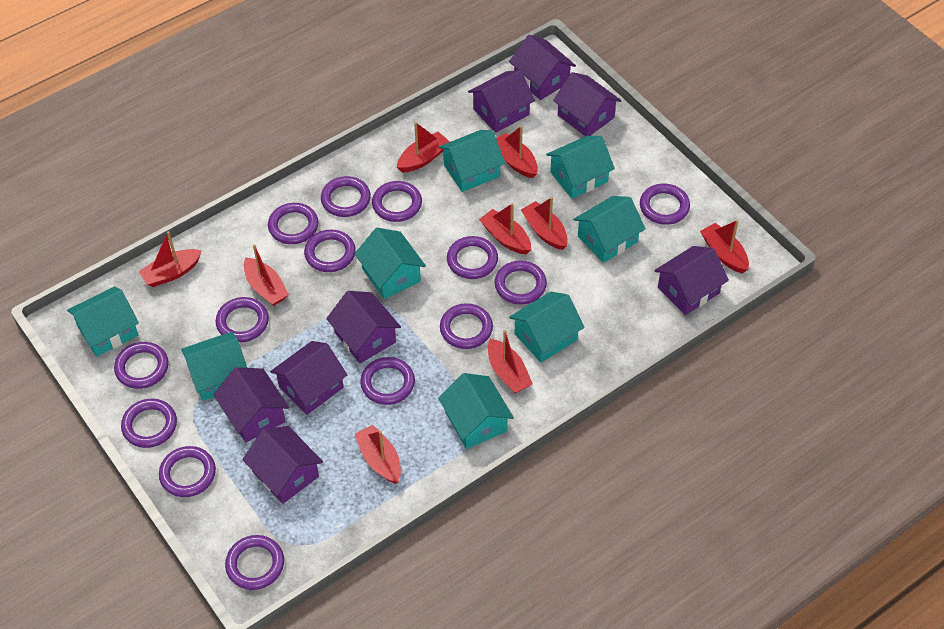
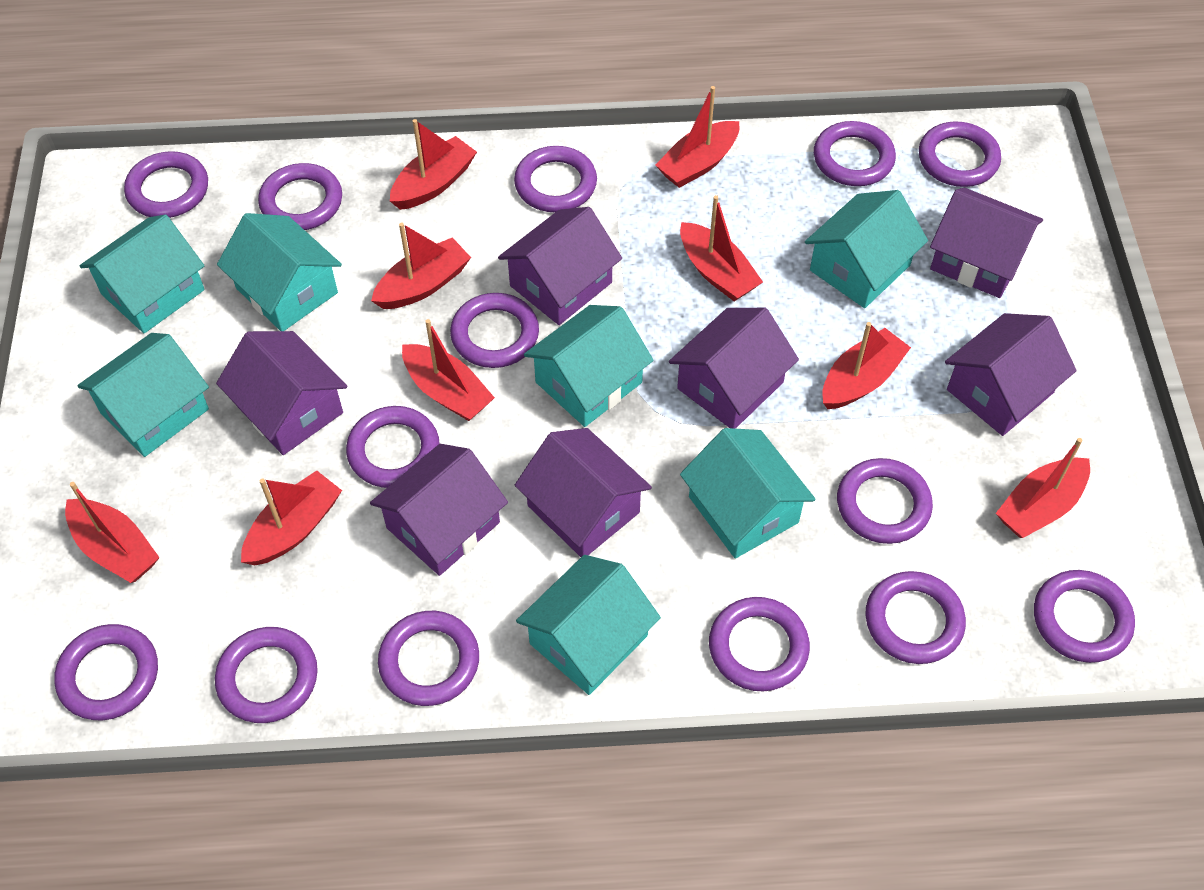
purple house: 8 -> 7
turquoise house: 8 -> 7

